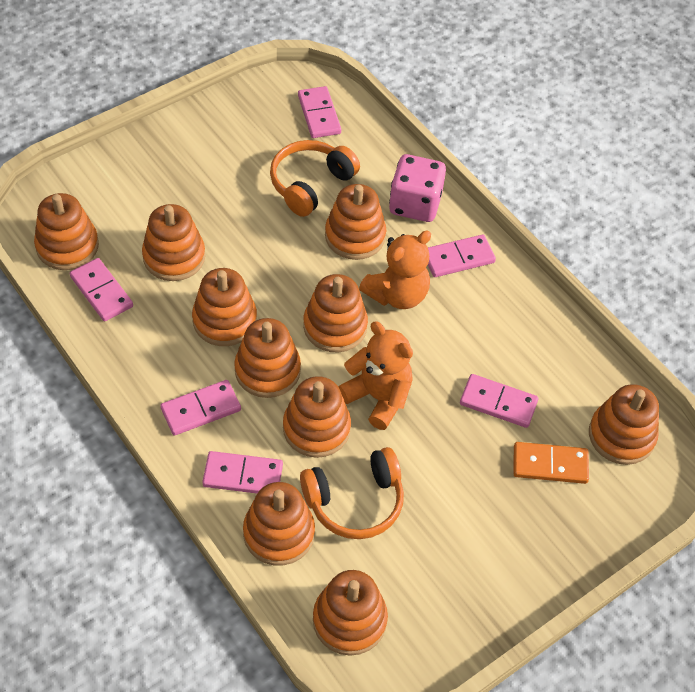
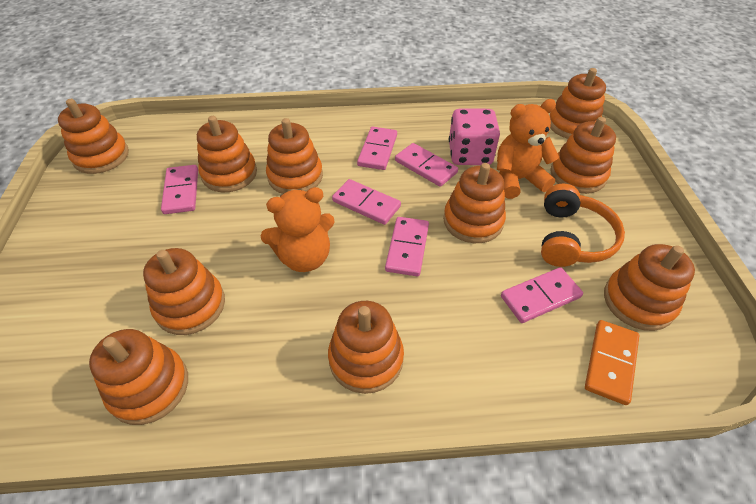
orange headphones: 2 -> 1

